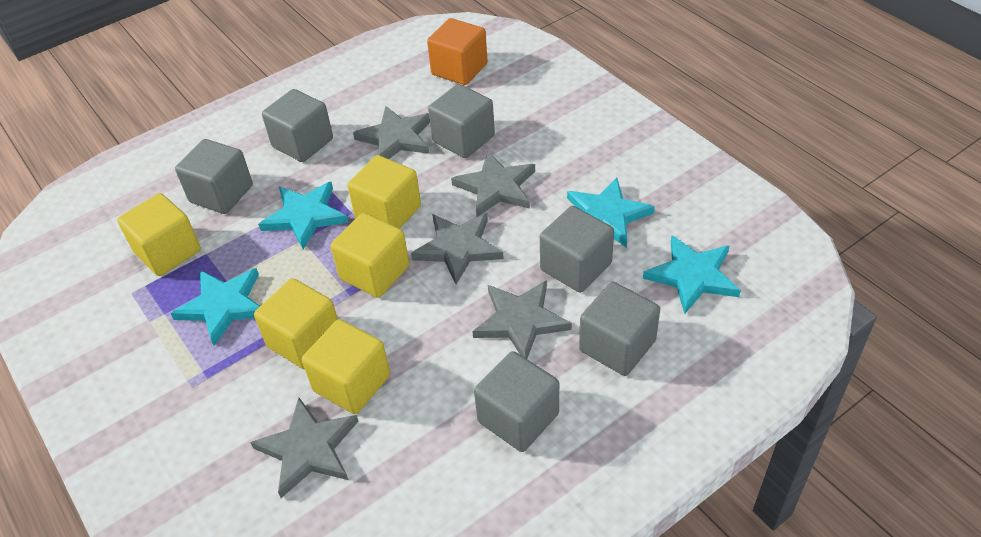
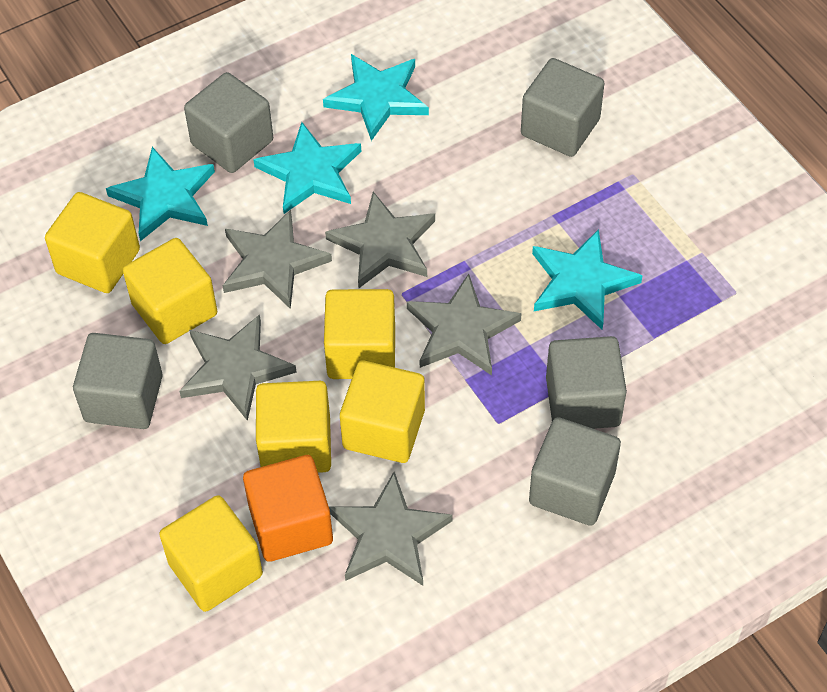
grey cube: 6 -> 5
yellow cube: 5 -> 6

